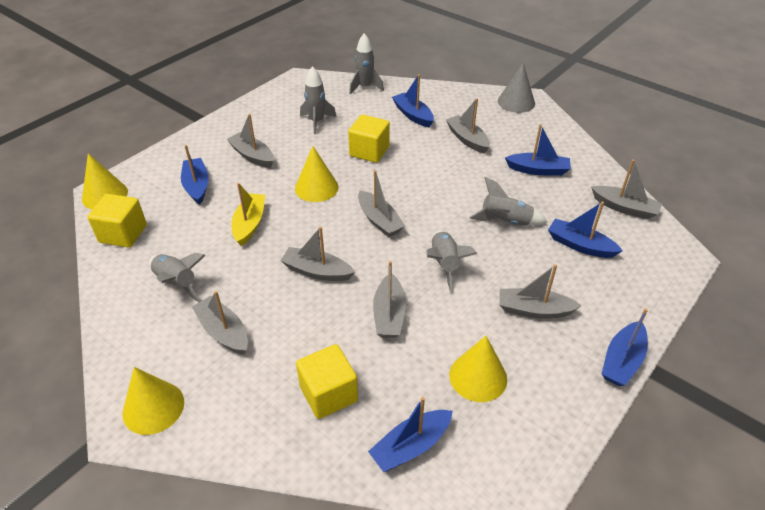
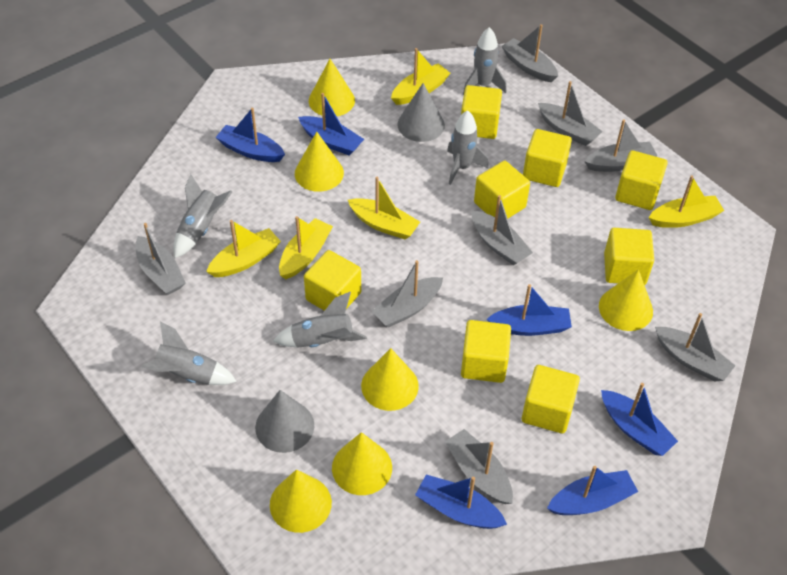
grey cone: 1 -> 2
yellow boat: 1 -> 5
yellow cone: 4 -> 6
yellow cube: 3 -> 8

